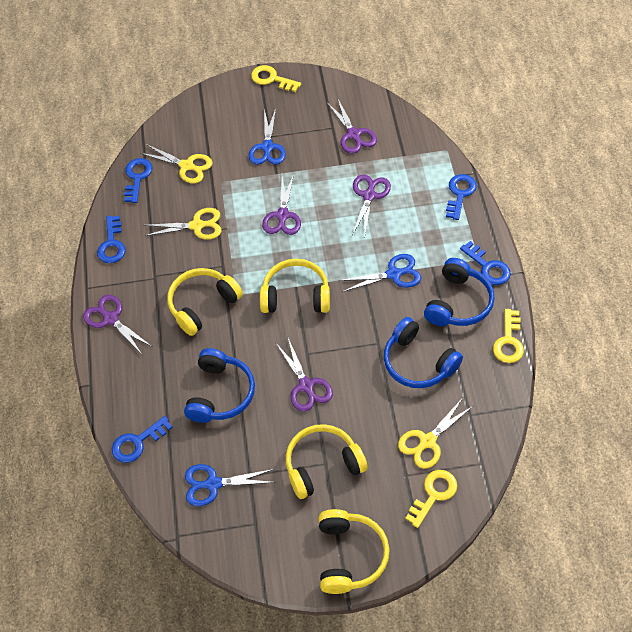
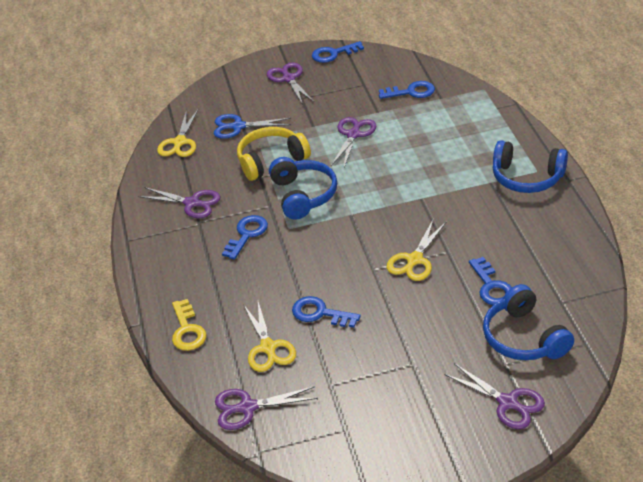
blue scissors: 3 -> 1
yellow headphones: 4 -> 1
yellow key: 3 -> 1

